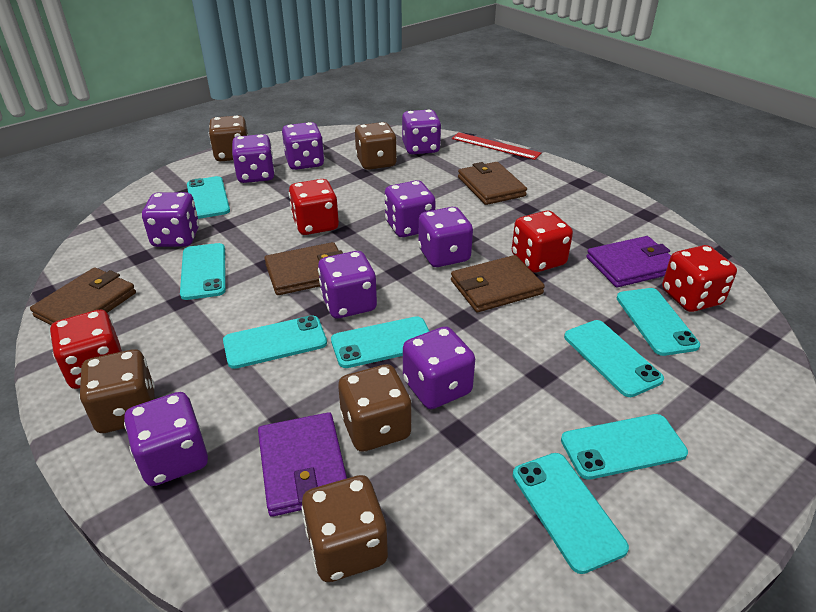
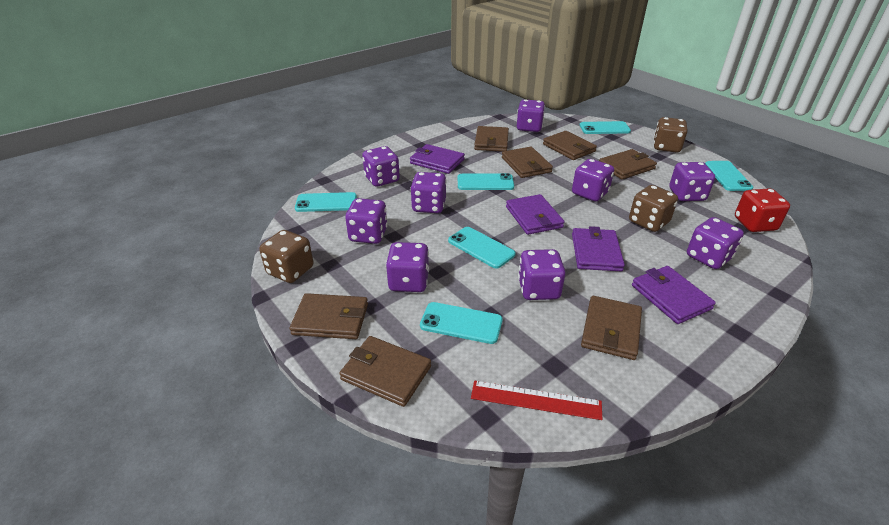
brown dice: 5 -> 3
brown wallet: 4 -> 7
purple wallet: 2 -> 4
red dice: 4 -> 1
turquoise phone: 8 -> 6

